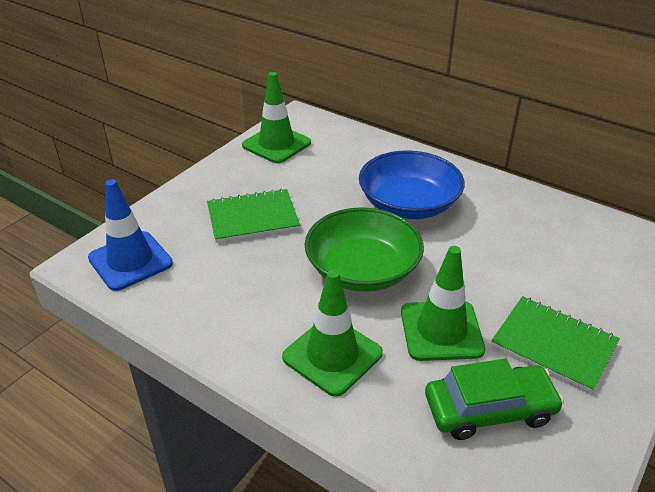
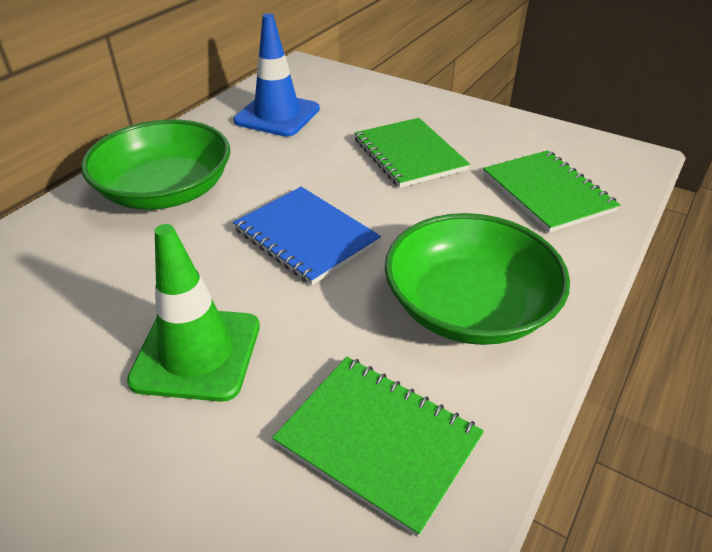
blue bowl: 1 -> 0
blue notebook: 0 -> 1
green bowl: 1 -> 2
green car: 1 -> 0
green notebook: 2 -> 3
green traffic cone: 3 -> 1

